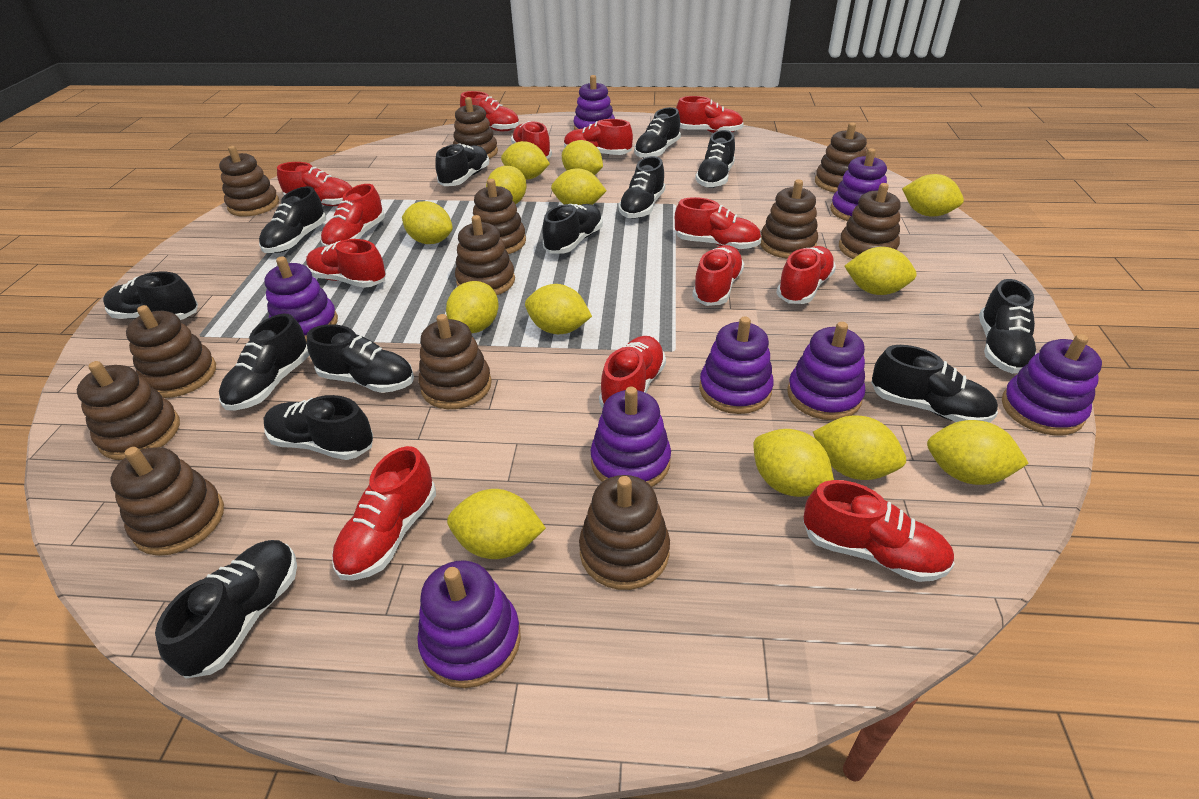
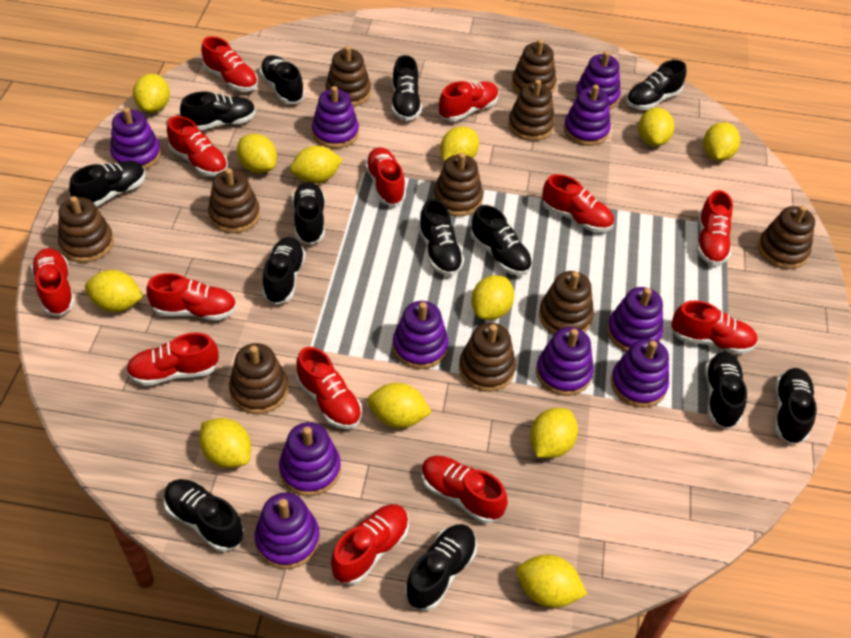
brown stacking toy: 12 -> 10
purple stacking toy: 8 -> 10
yellow lemon: 13 -> 12

